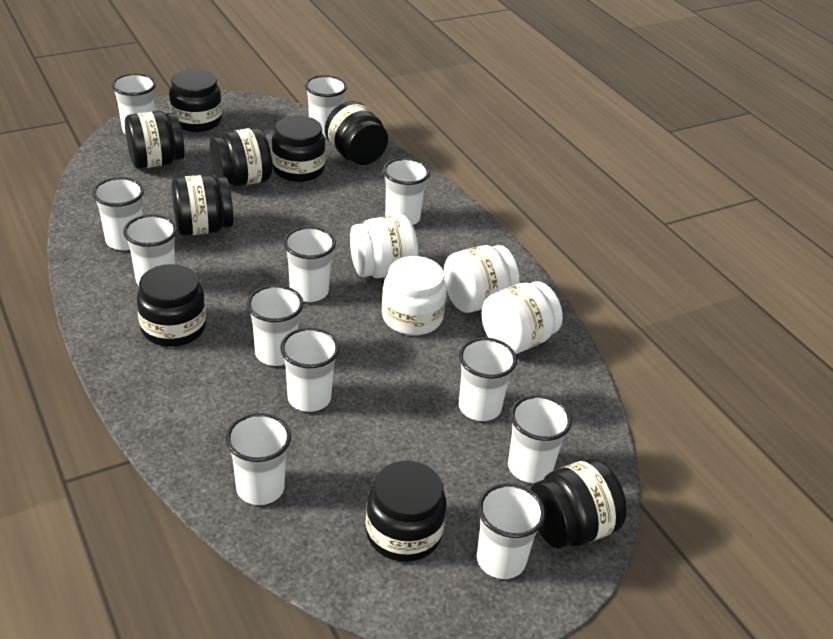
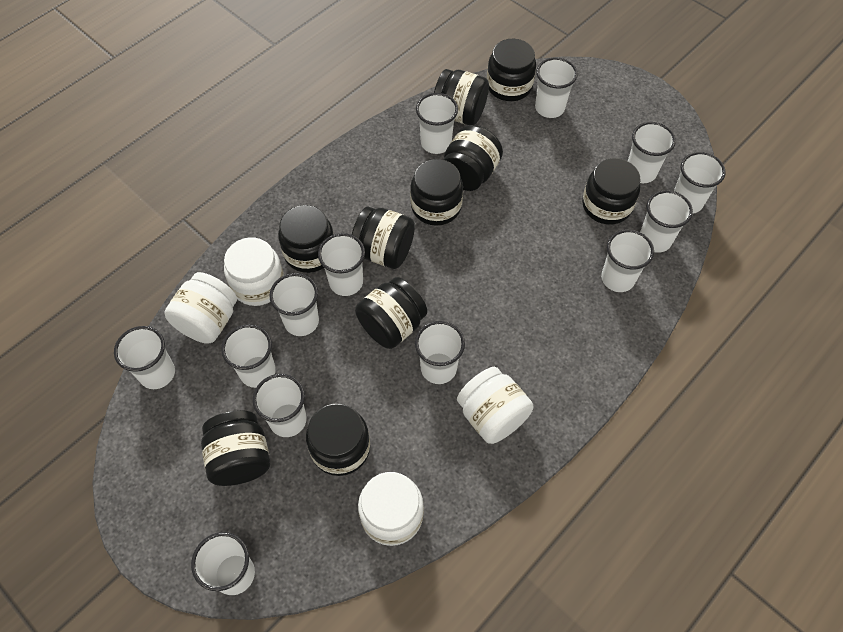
black jar: 9 -> 10
white cup: 12 -> 13

